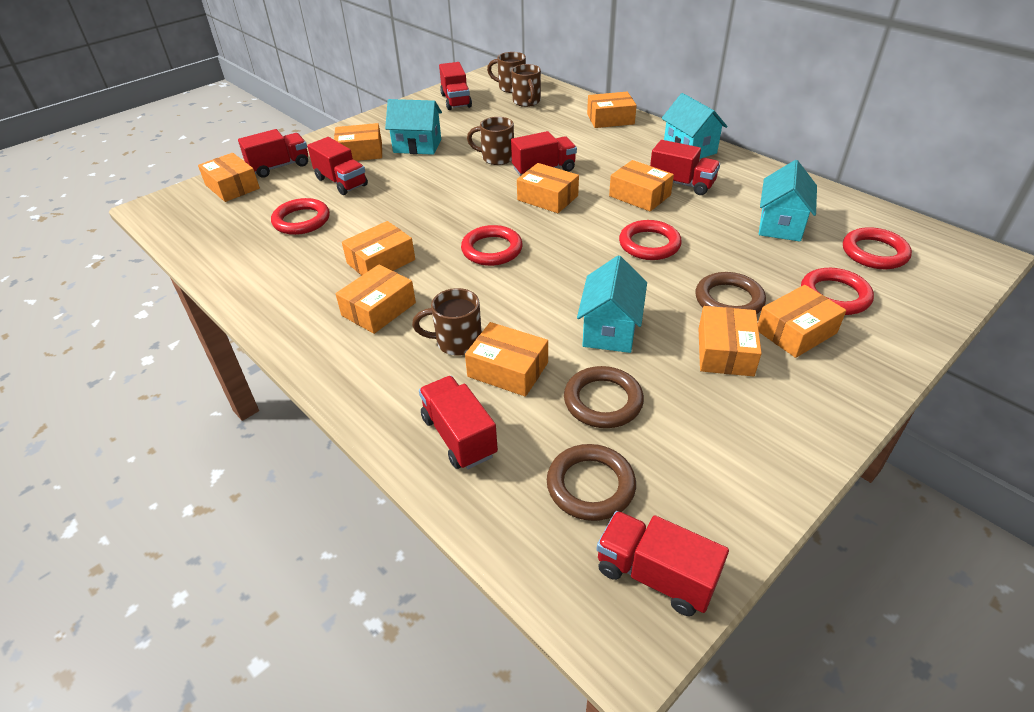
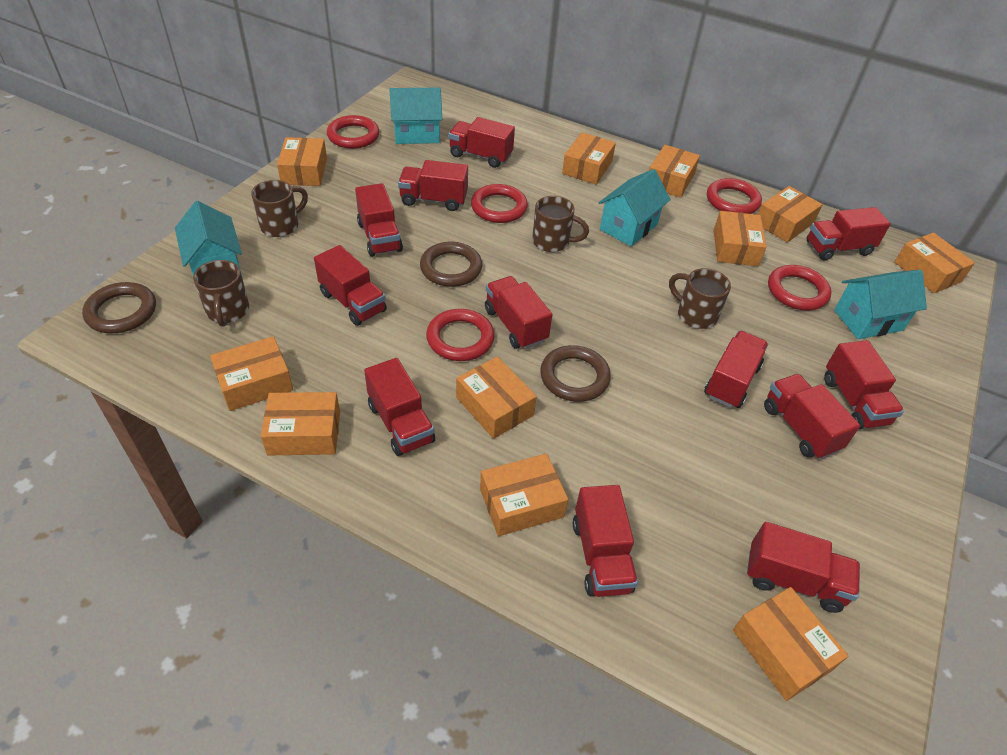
orange box: 10 -> 11
red truck: 7 -> 12

